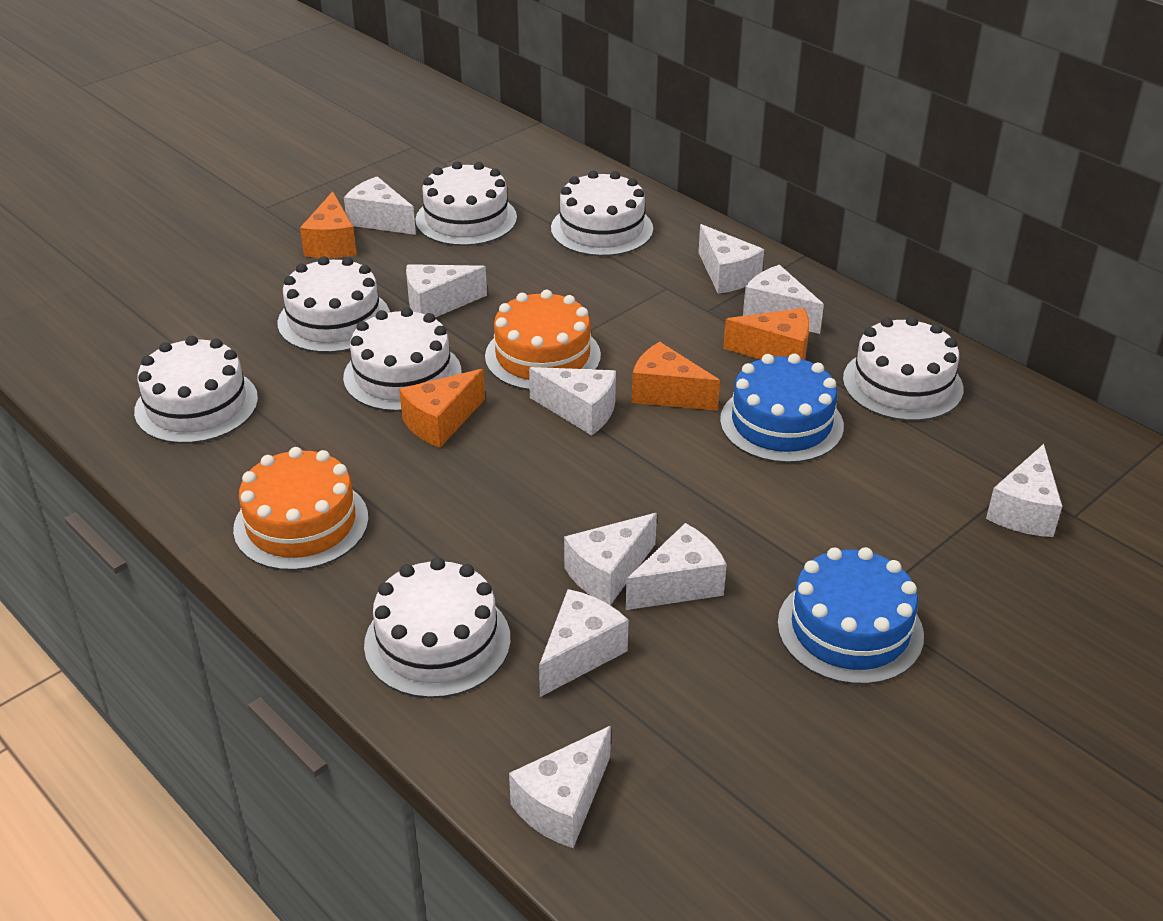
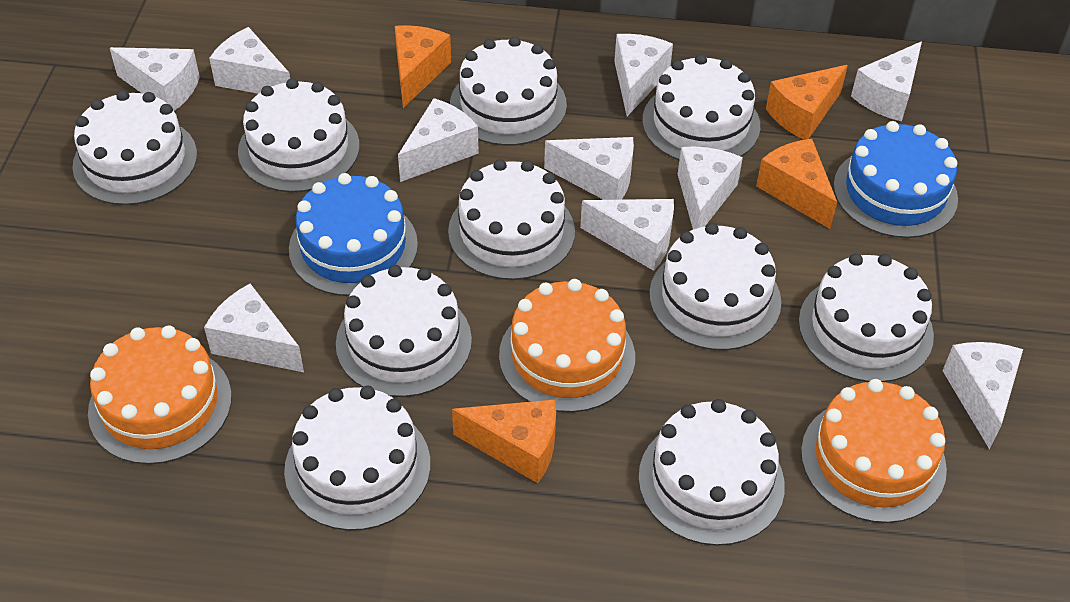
orange cake: 2 -> 3
white cake: 7 -> 10

